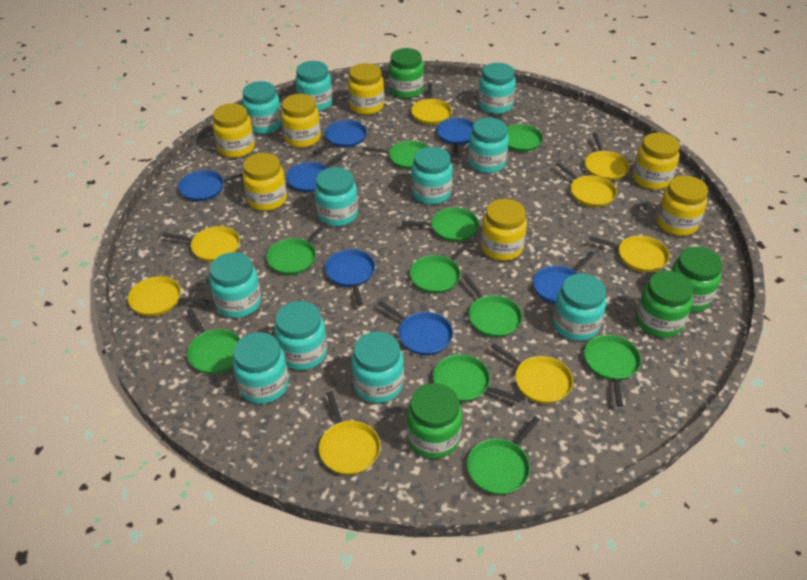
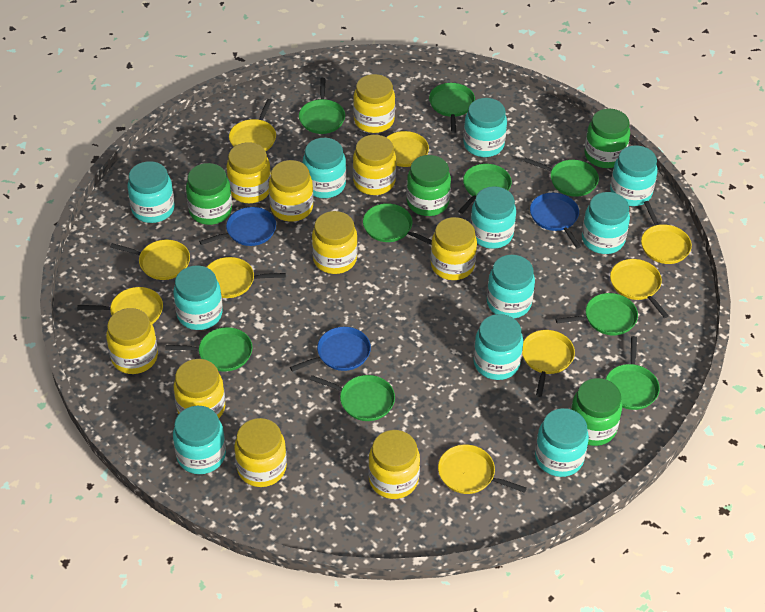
blue pan: 7 -> 3
green pan: 10 -> 9
yellow jar: 7 -> 10
yellow pan: 8 -> 9

